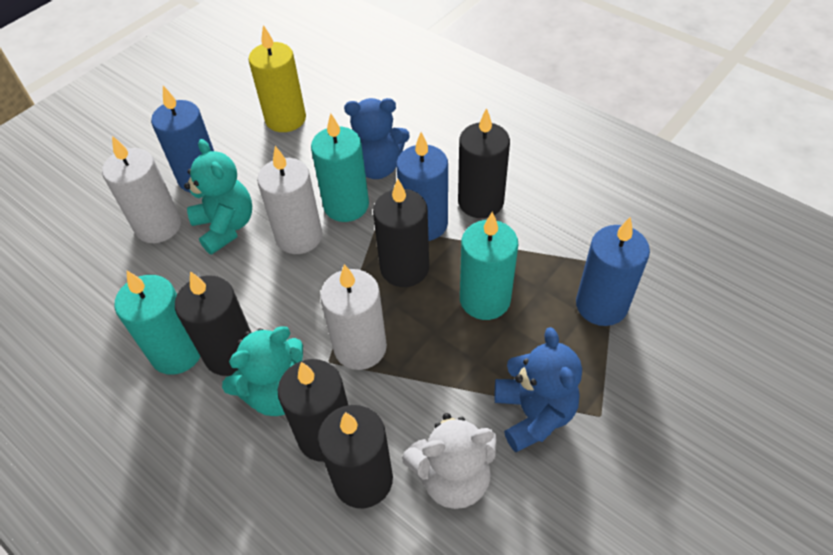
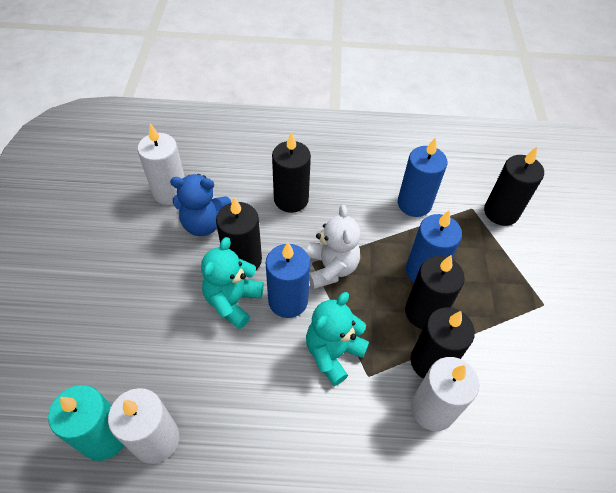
blue teddy bear: 2 -> 1
turquoise candle: 3 -> 1
yellow candle: 1 -> 0

